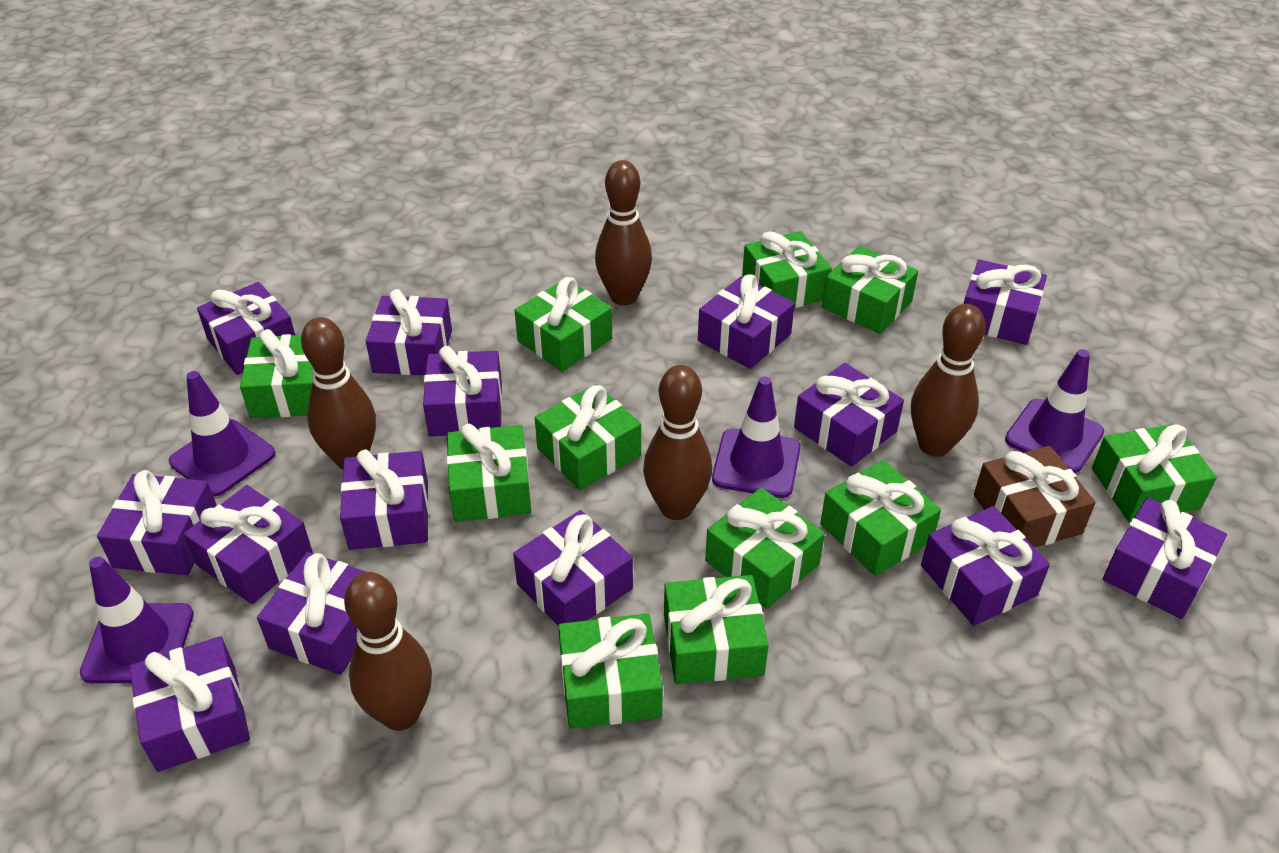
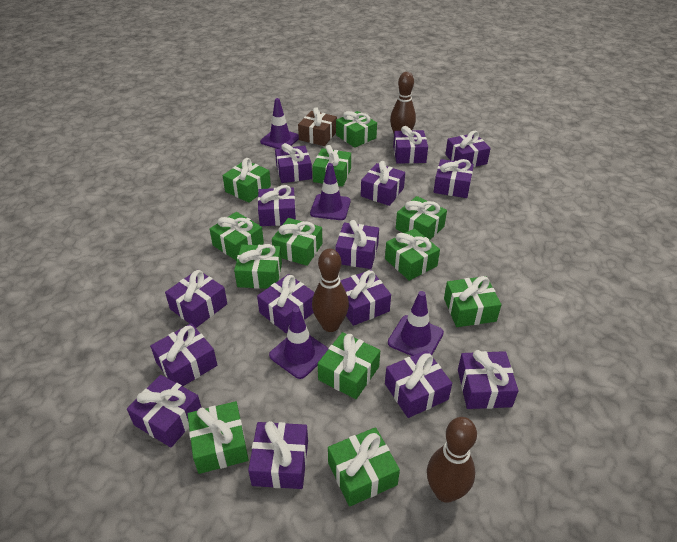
brown bowling pin: 5 -> 3
green gift: 11 -> 12
purple gift: 14 -> 15

